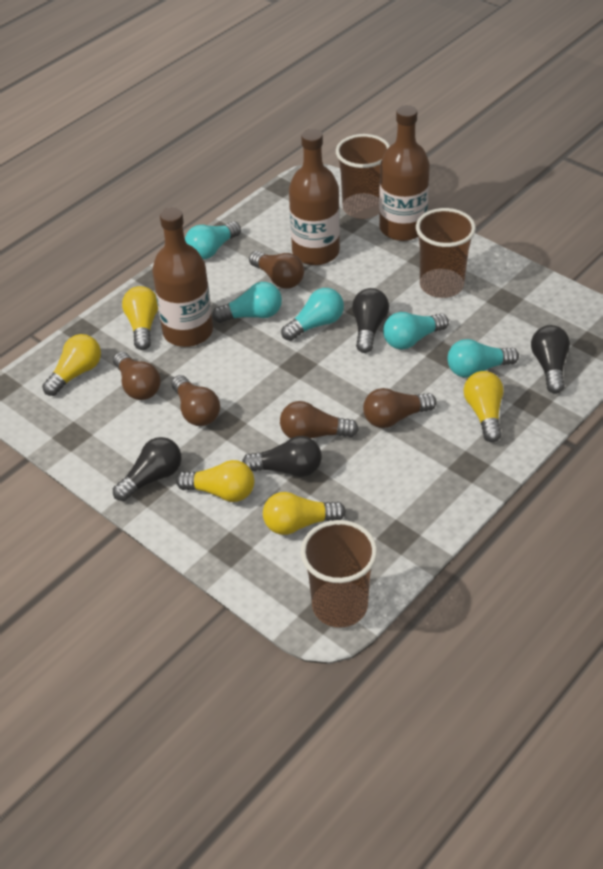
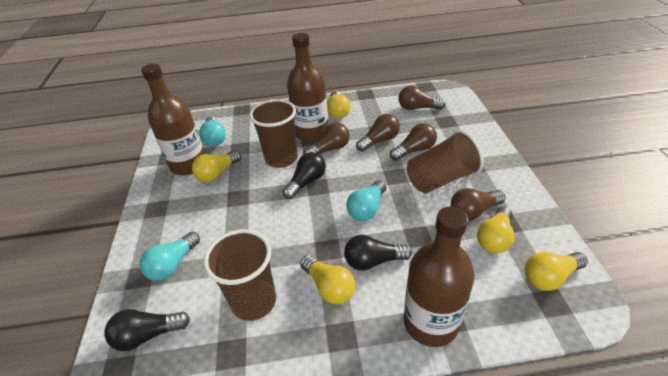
black light bulb: 4 -> 3
turquoise light bulb: 5 -> 3

